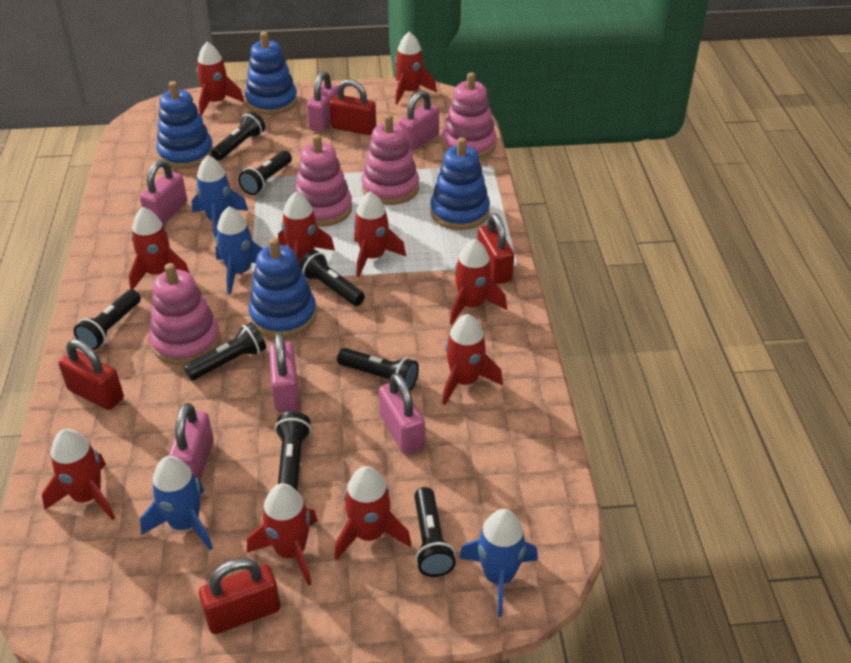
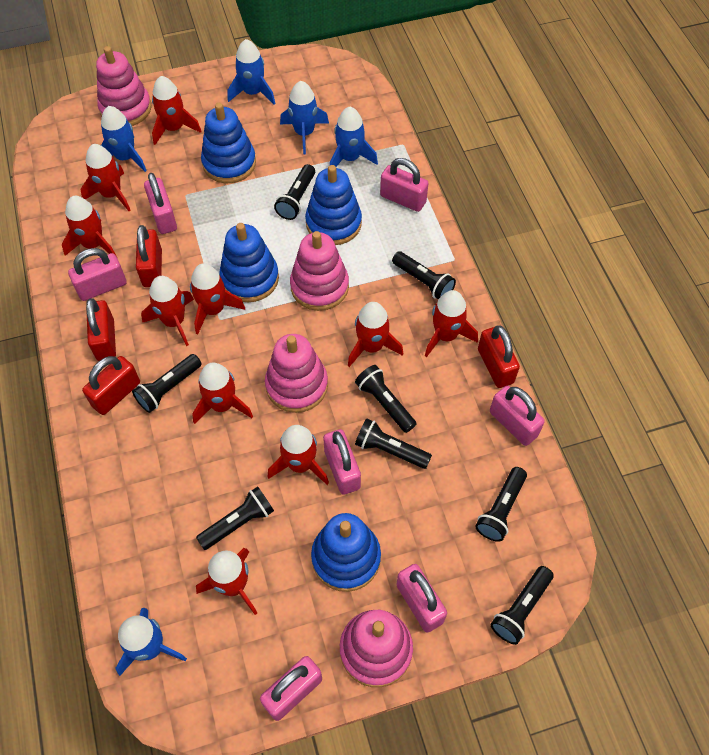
blue rocket: 4 -> 5
pink padlock: 6 -> 7

